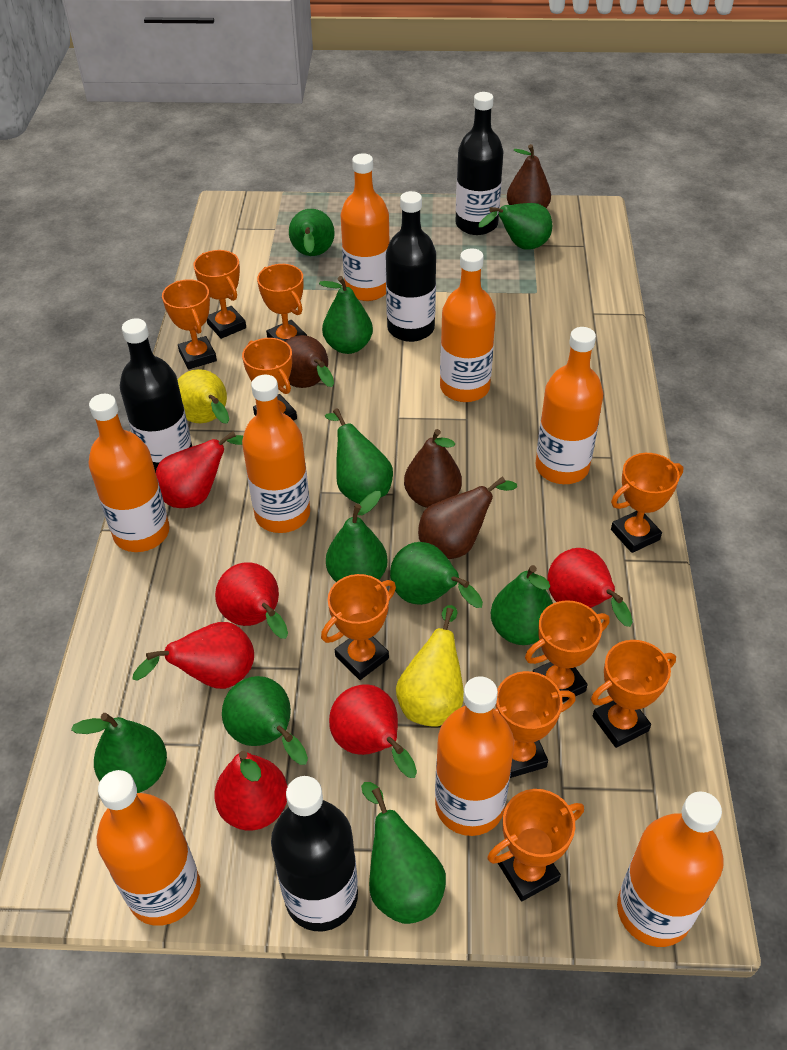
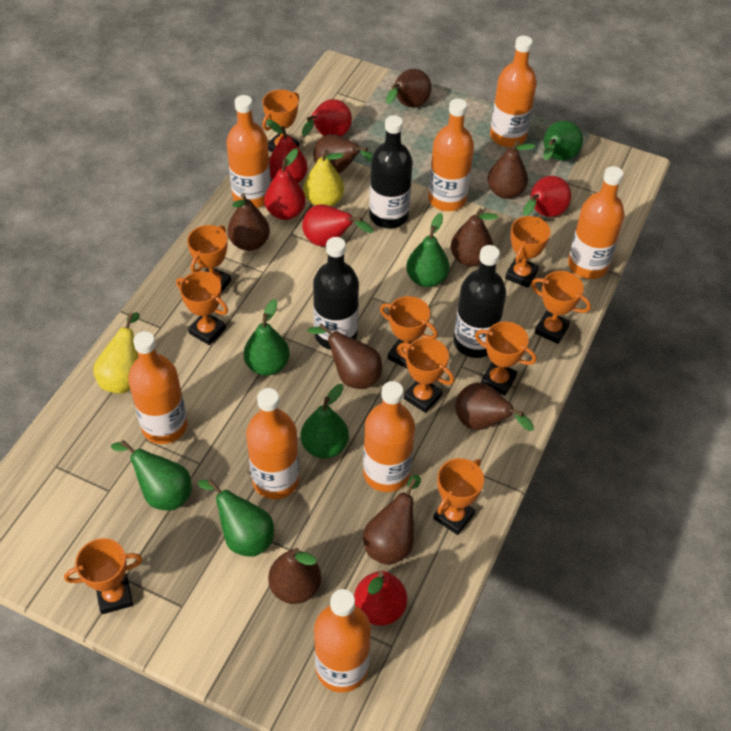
black bottle: 4 -> 3
brown pear: 4 -> 9
green pear: 10 -> 6

